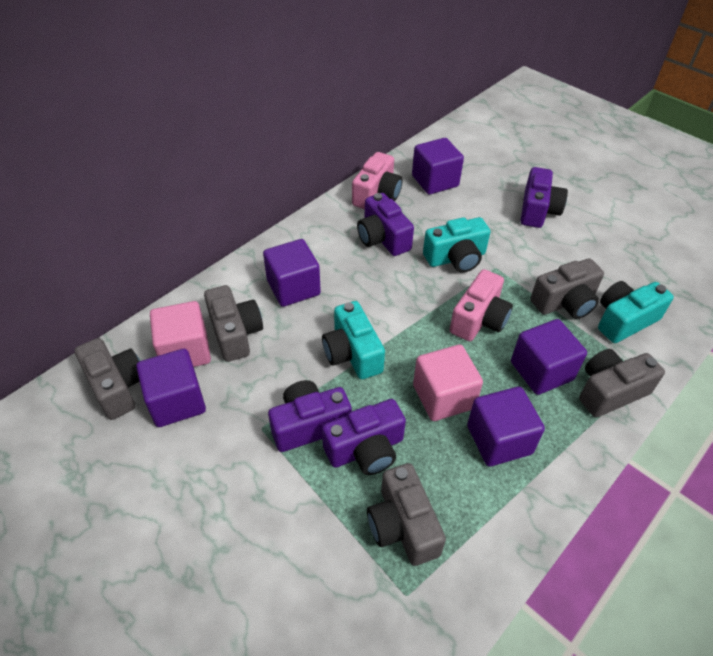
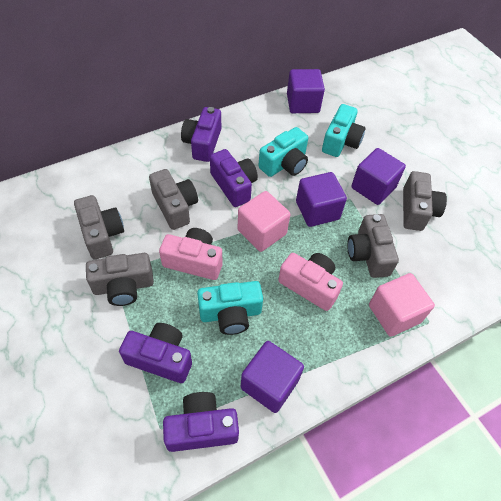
purple cube: 5 -> 4

